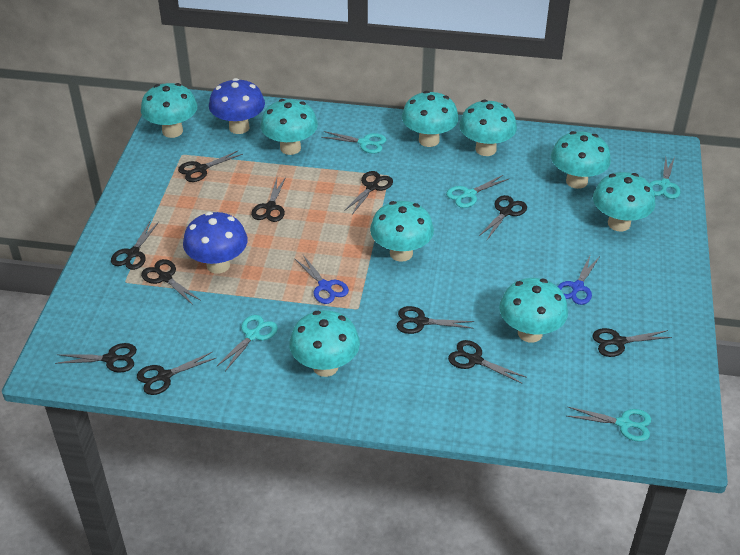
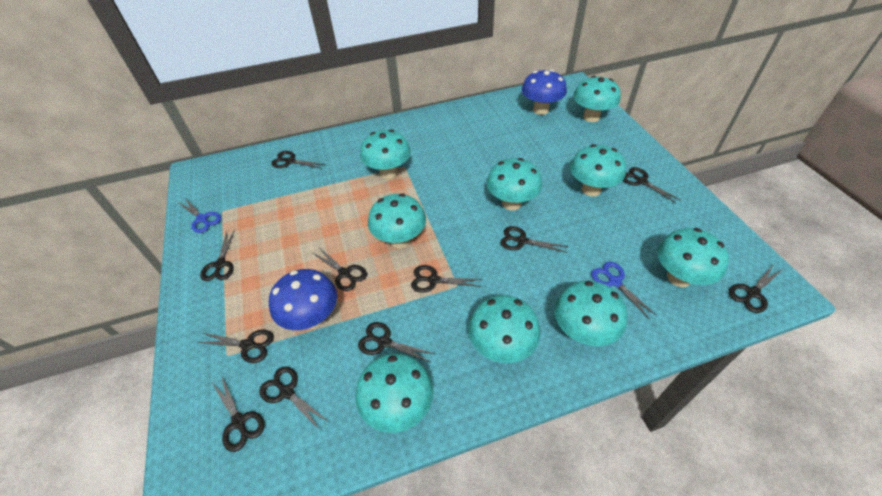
turquoise scissors: 5 -> 0

